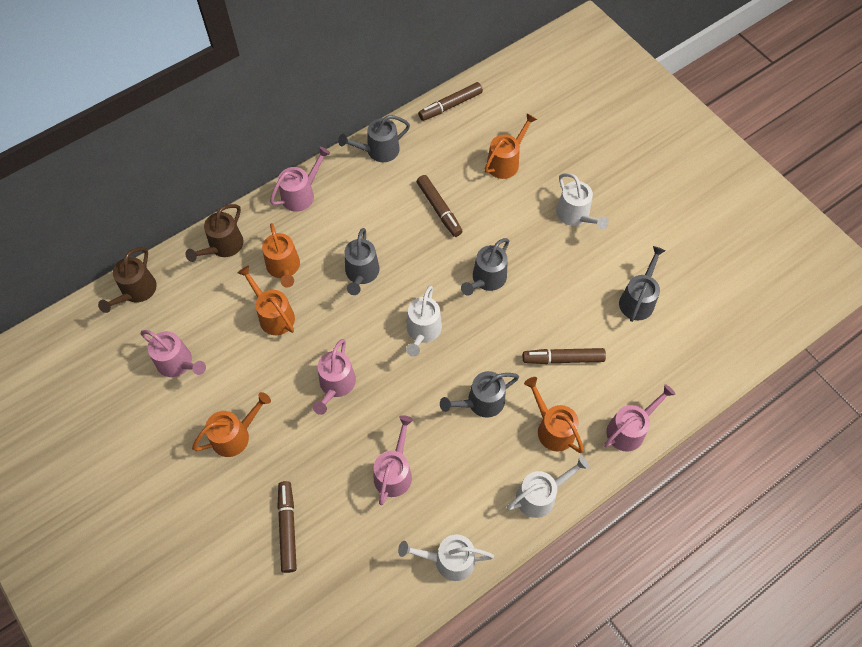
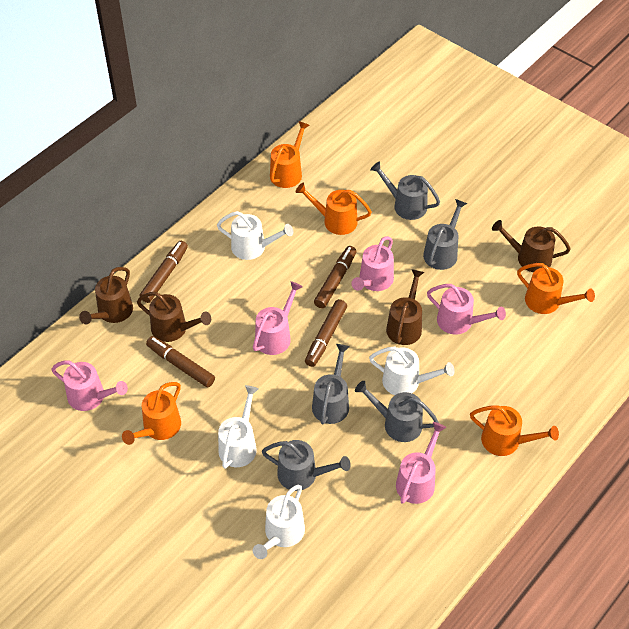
brown watering can: 2 -> 4

